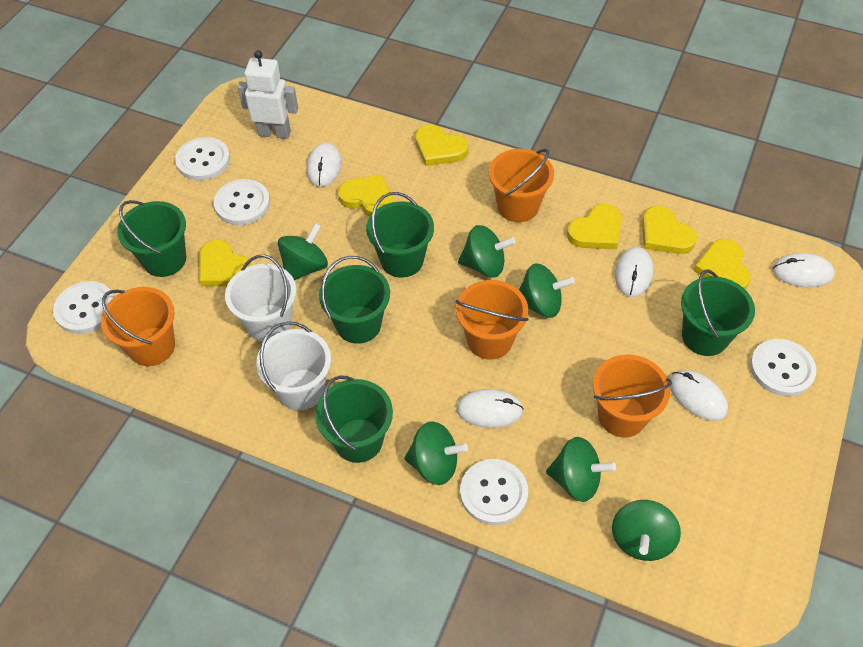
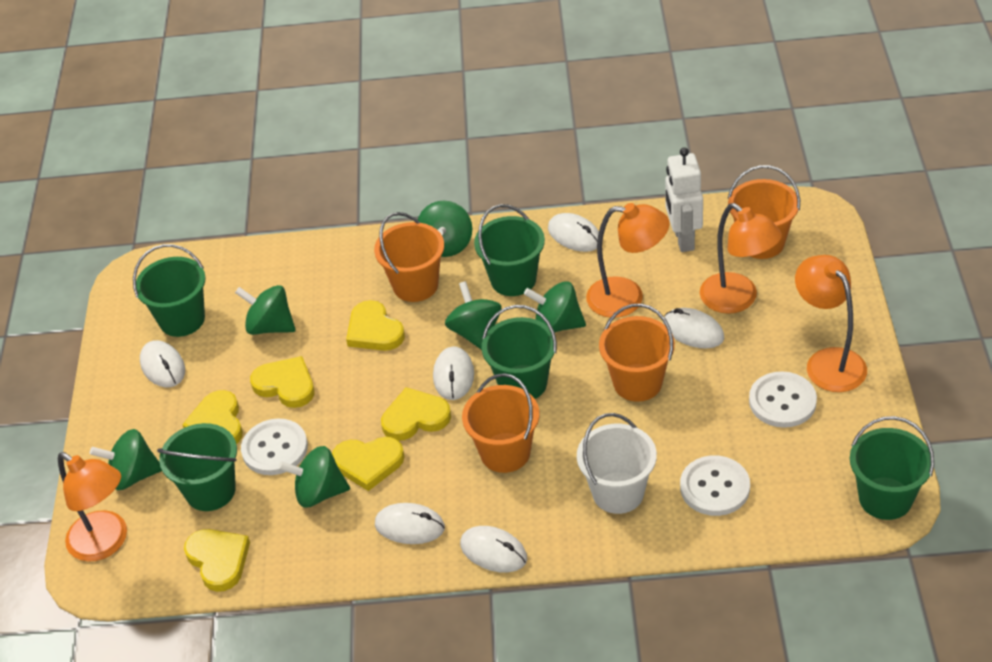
orange lamp: 0 -> 4
white bucket: 2 -> 1
white button: 5 -> 3
white mouse: 5 -> 6

